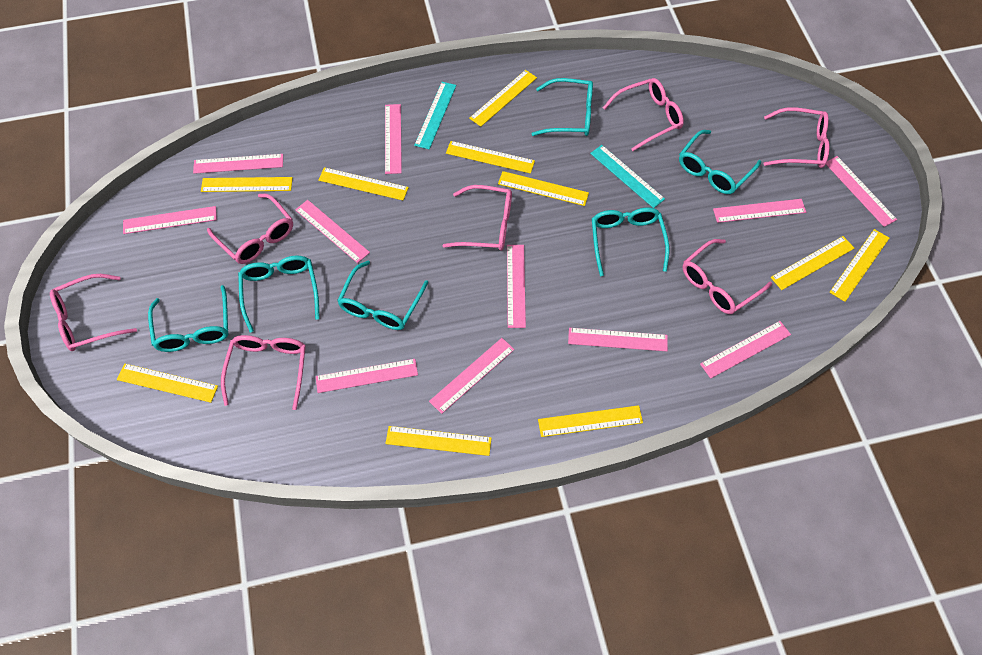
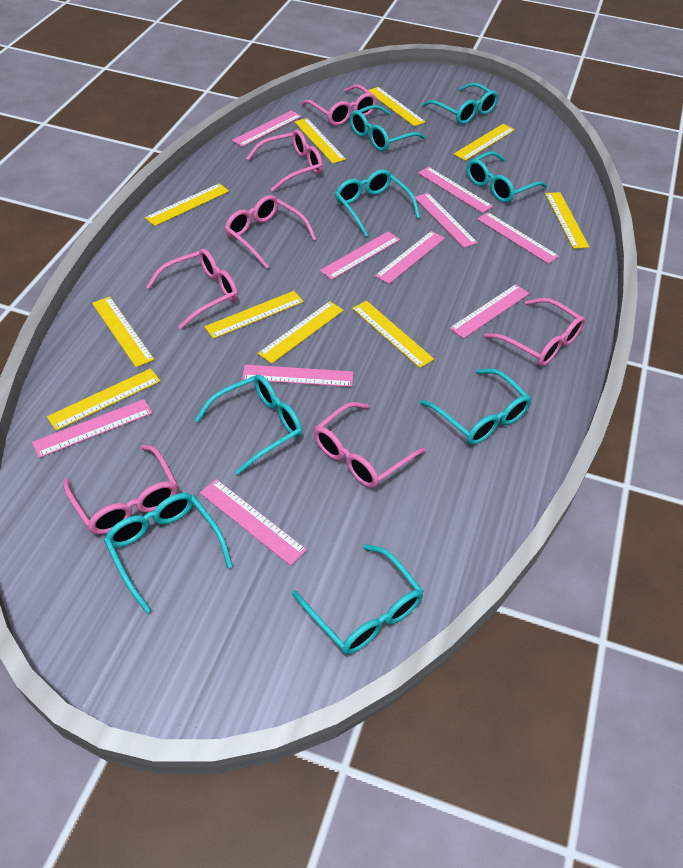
pink ruler: 11 -> 10
turquoise glasses: 6 -> 8
turquoise ruler: 2 -> 0

